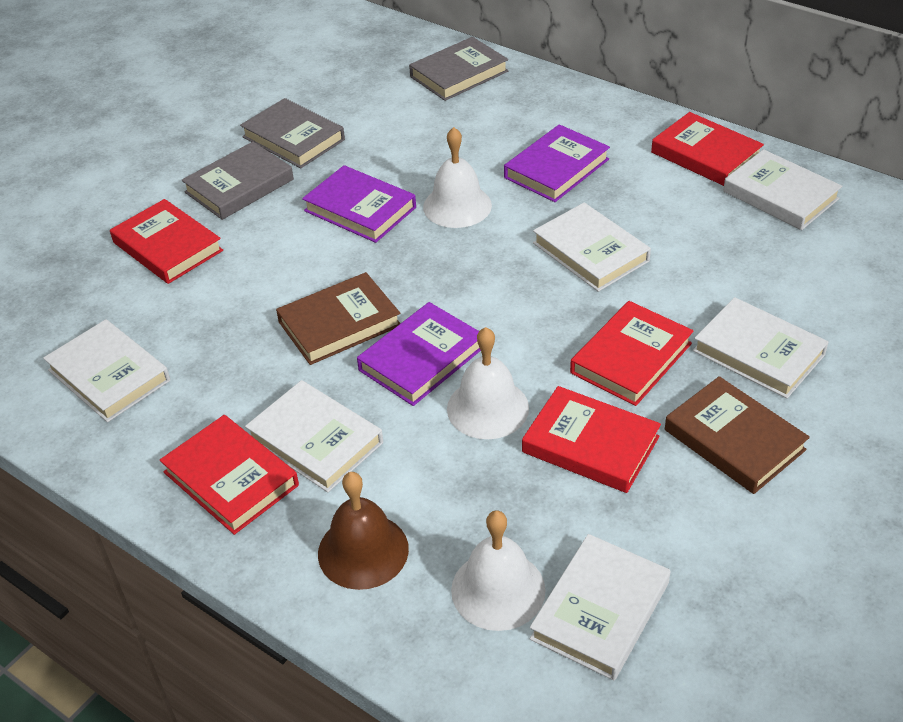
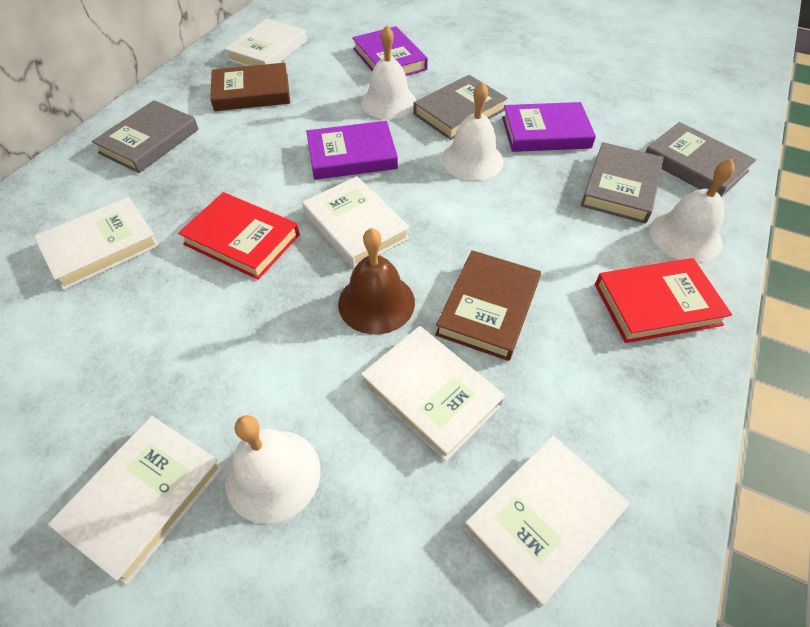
grey book: 3 -> 4
red book: 5 -> 2
white bell: 3 -> 4

